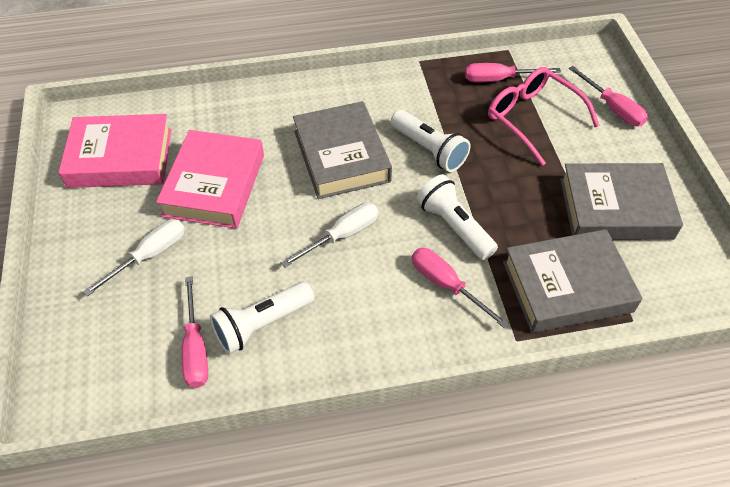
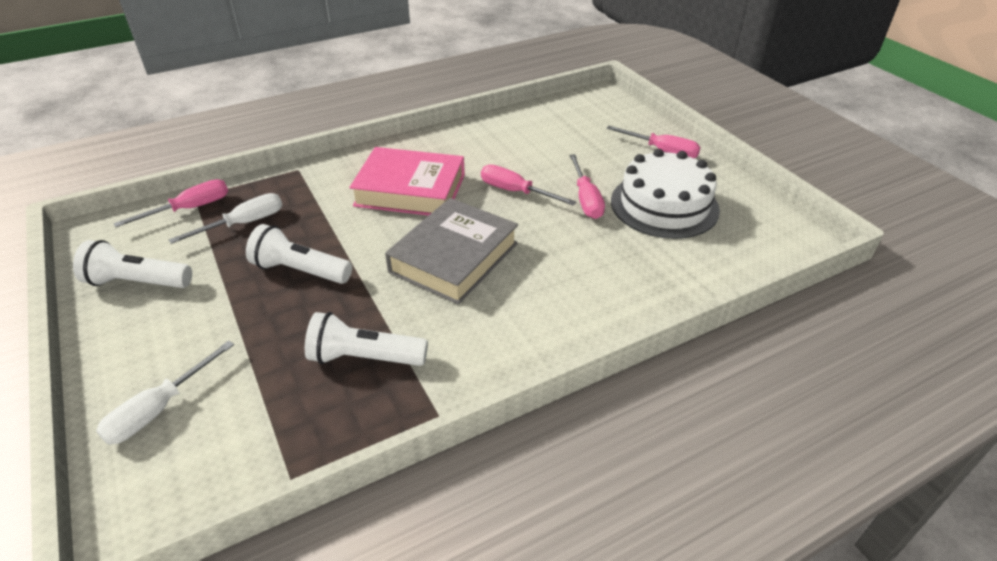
grey book: 3 -> 1
pink book: 2 -> 1
pink glasses: 1 -> 0
white cake: 0 -> 1

